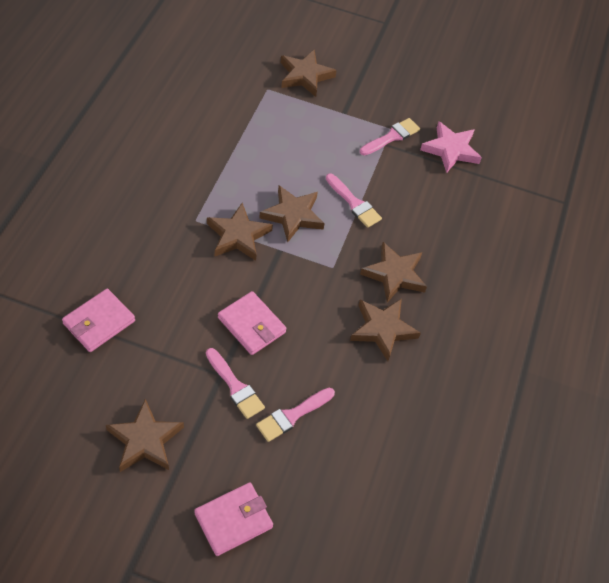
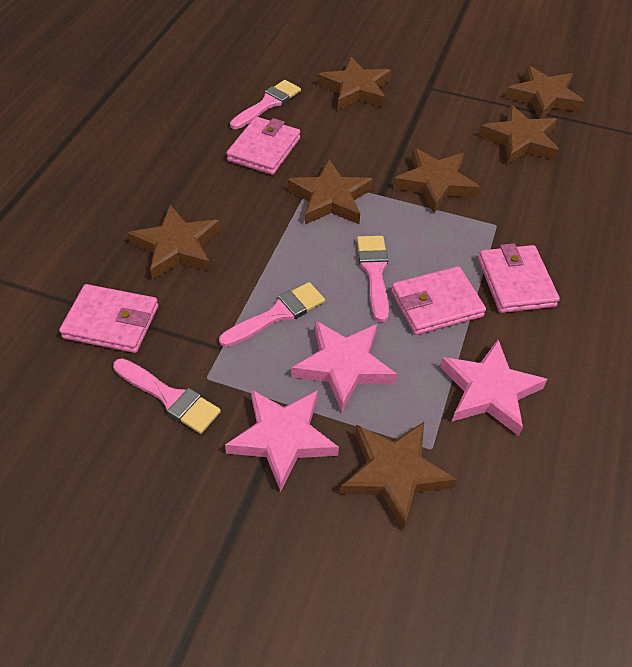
brown star: 6 -> 7
pink star: 1 -> 3
pink wallet: 3 -> 4

